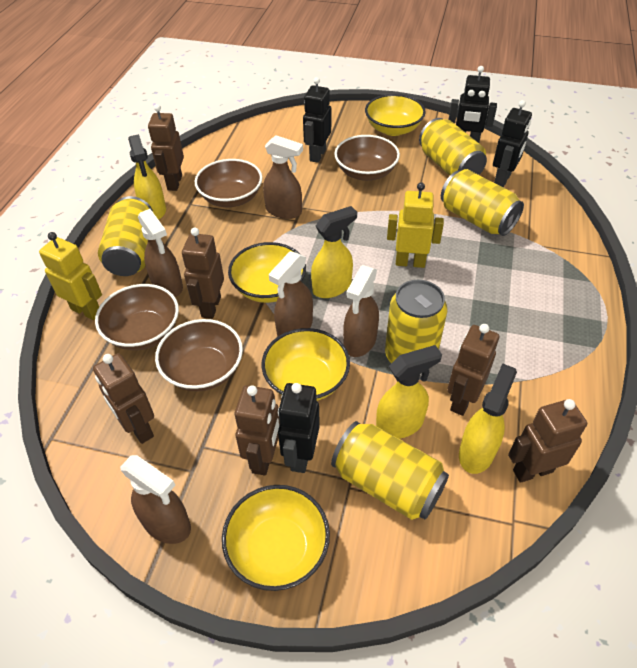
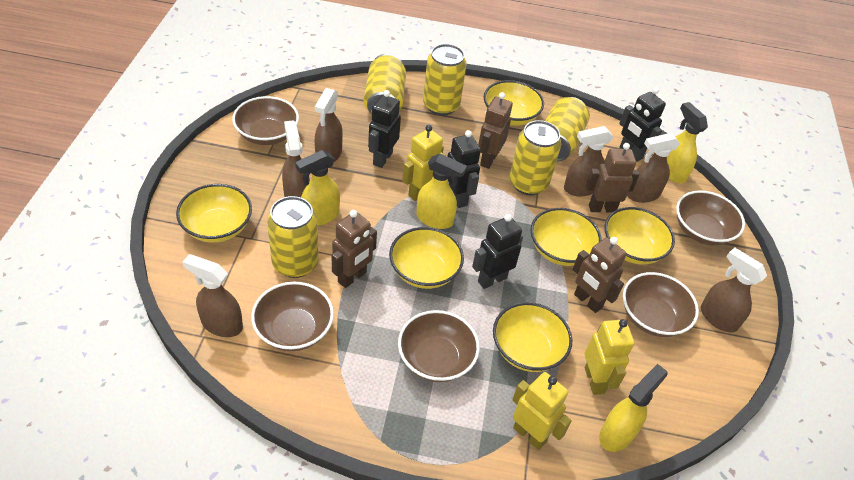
brown bowl: 4 -> 5
brown robot: 6 -> 4
brown spray bottle: 5 -> 6
yellow bowl: 4 -> 6
yellow robot: 2 -> 3

